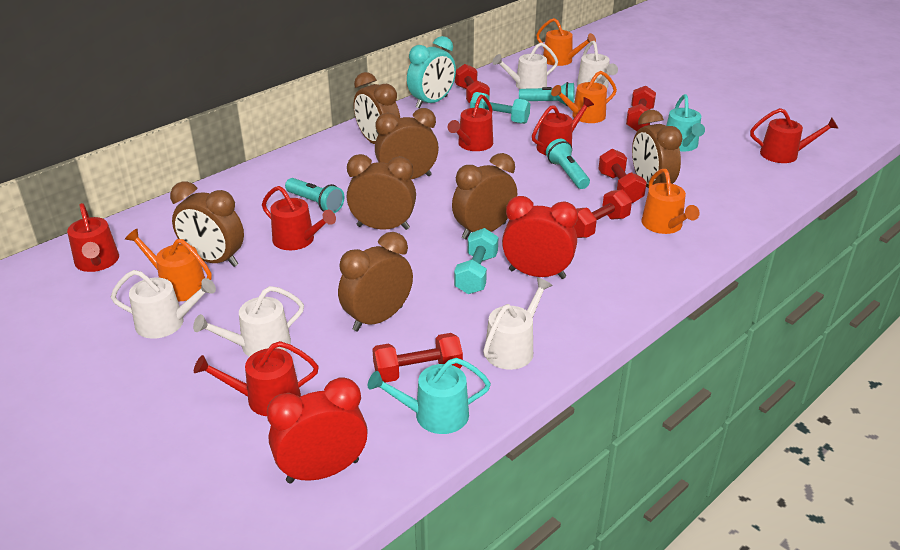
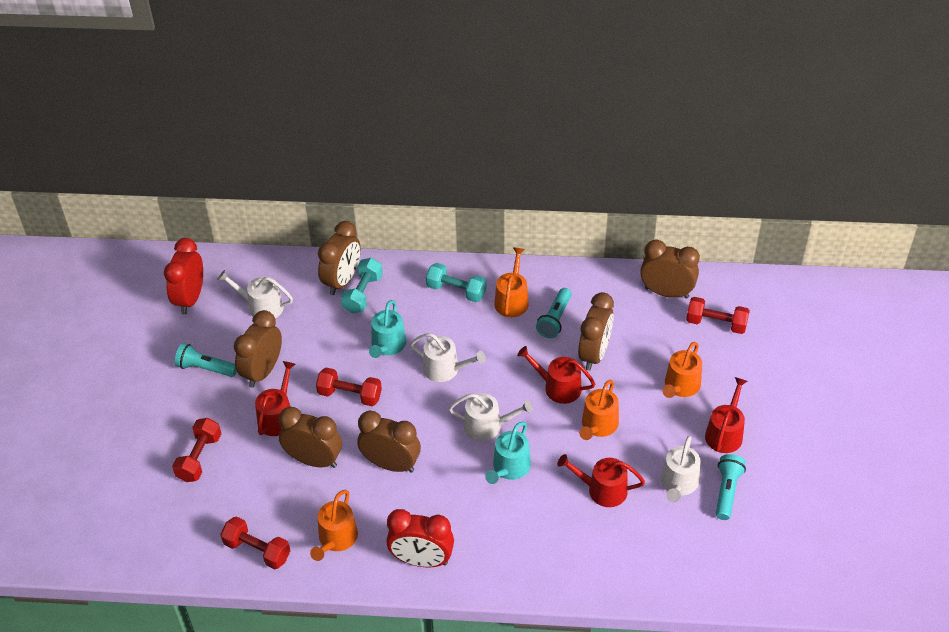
brown clock: 7 -> 6
red dumbbell: 5 -> 4
red watering can: 6 -> 4
turquoise clock: 1 -> 0
white watering can: 5 -> 4

